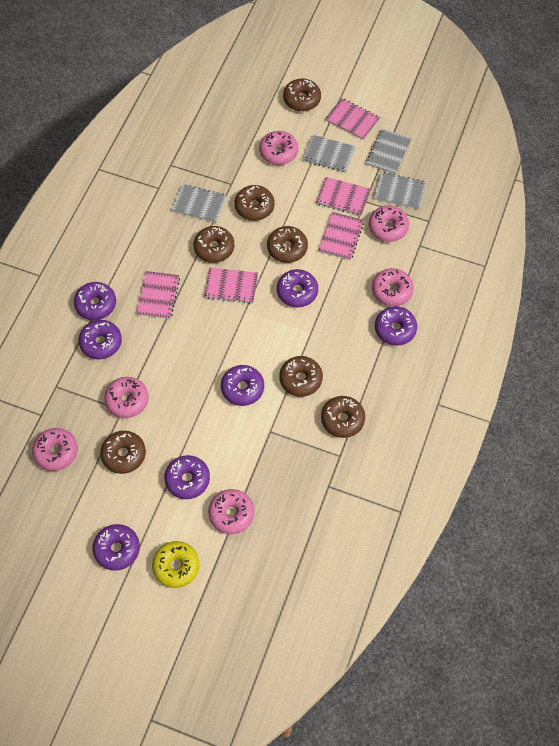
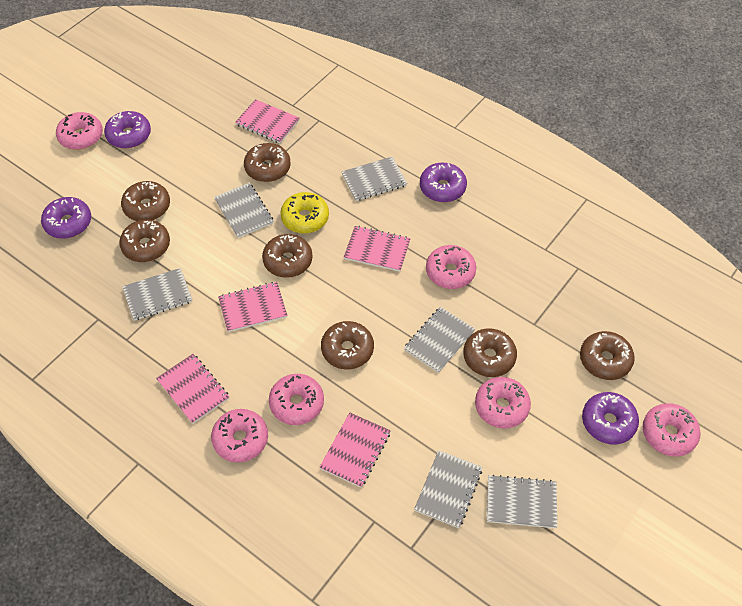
grey notebook: 4 -> 6
purple donut: 7 -> 4

